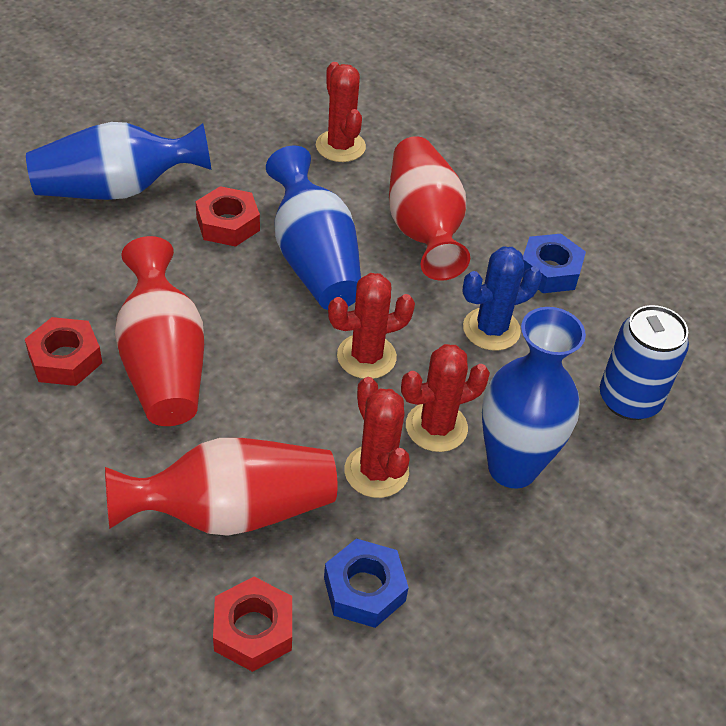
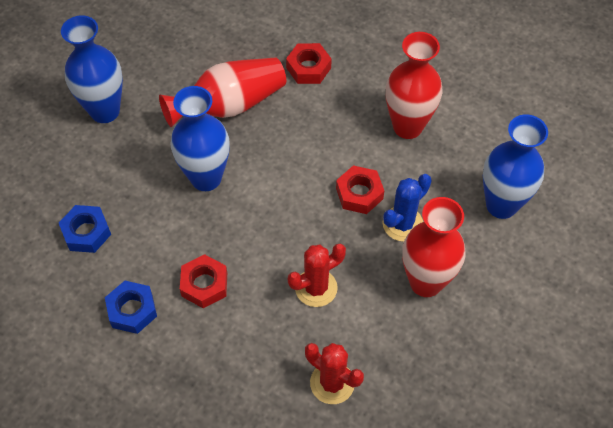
blue can: 1 -> 0
red cactus: 4 -> 2

